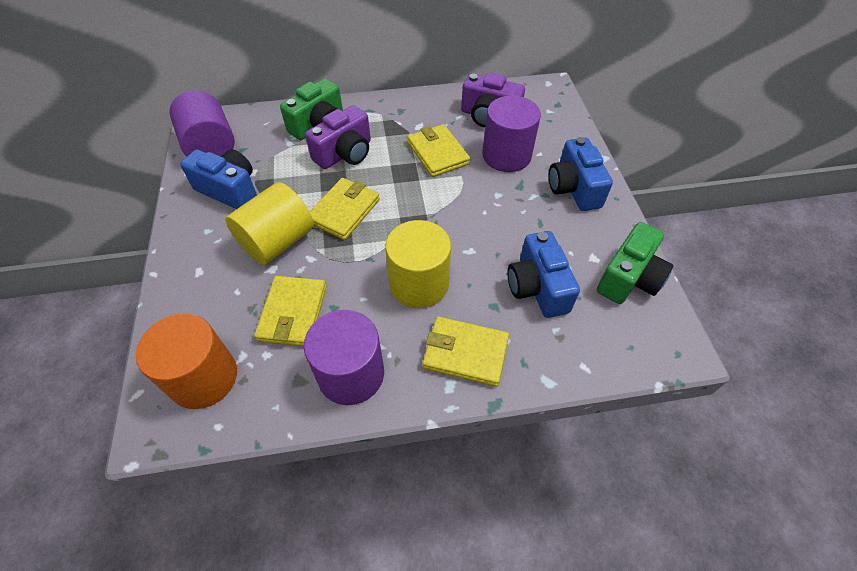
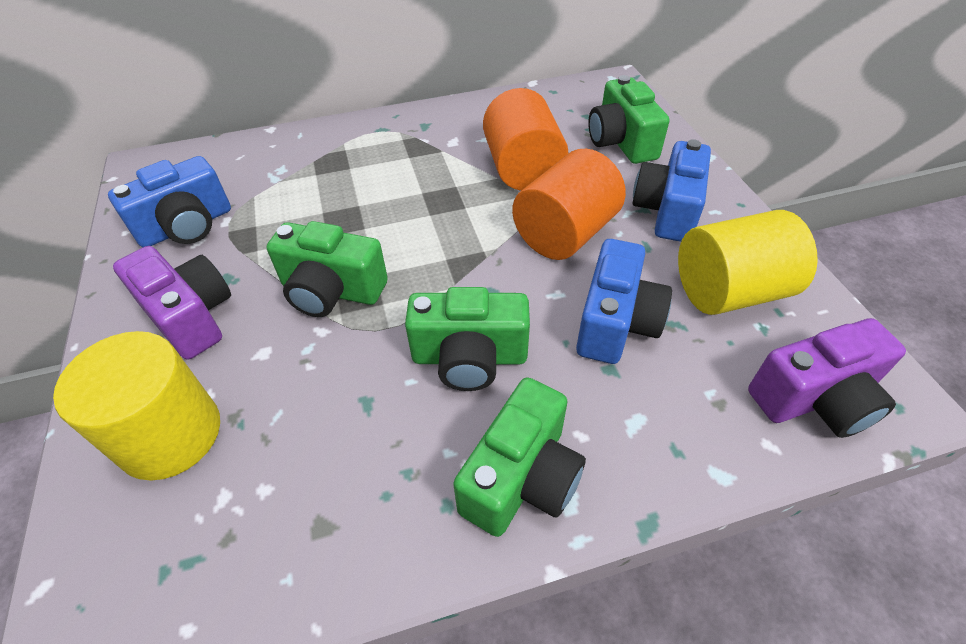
green camera: 2 -> 4
orange cylinder: 1 -> 2
purple cylinder: 3 -> 0
yellow wallet: 4 -> 0

